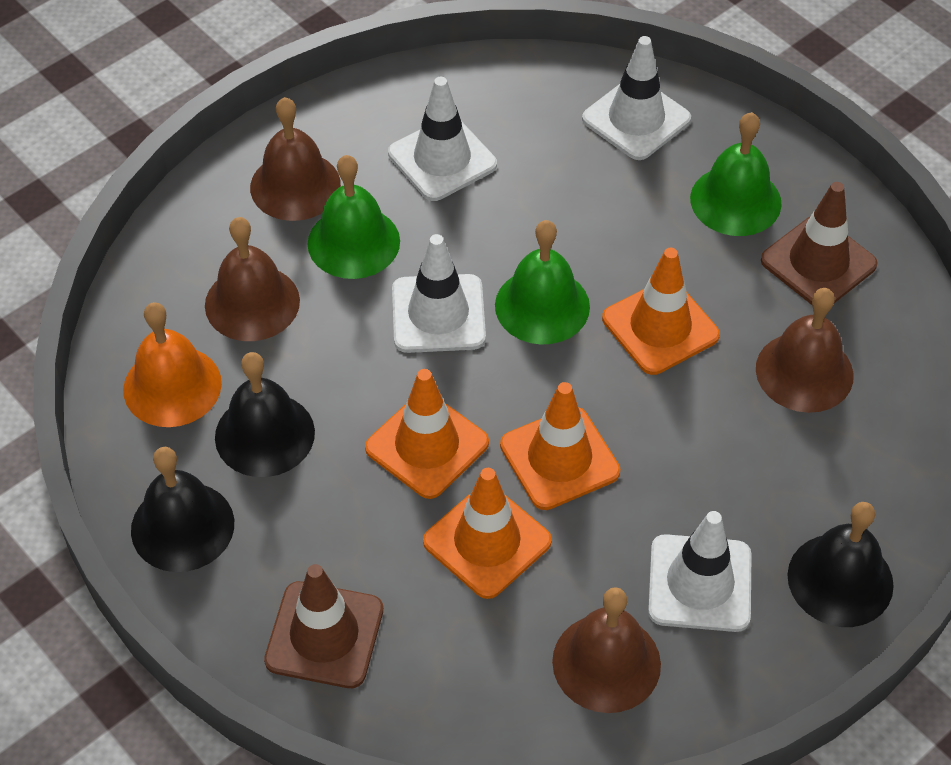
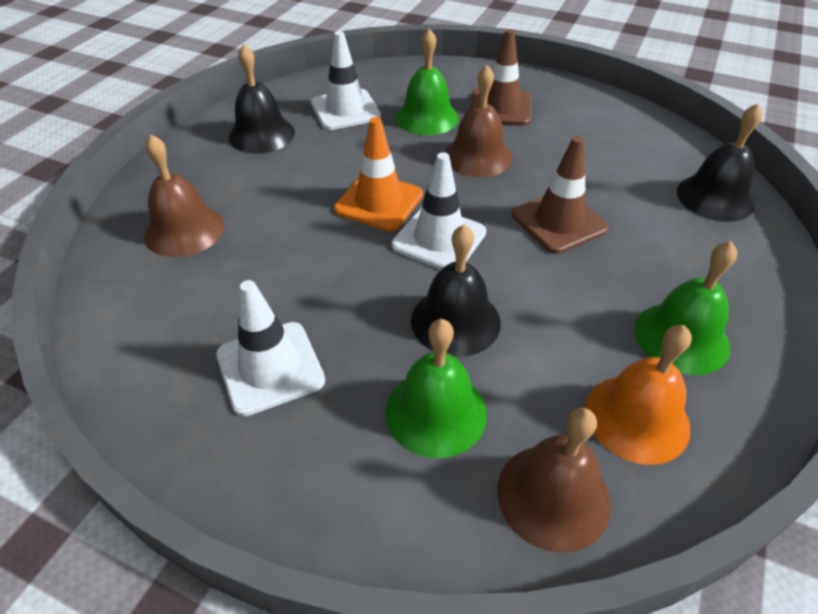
brown bell: 4 -> 3
orange traffic cone: 4 -> 1
white traffic cone: 4 -> 3

